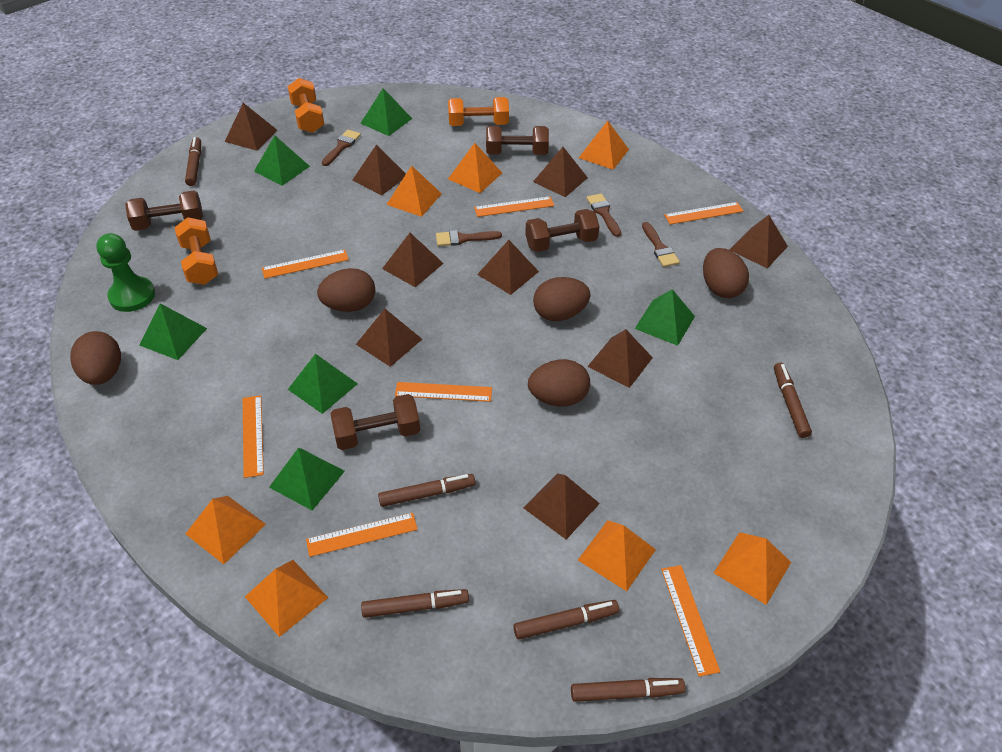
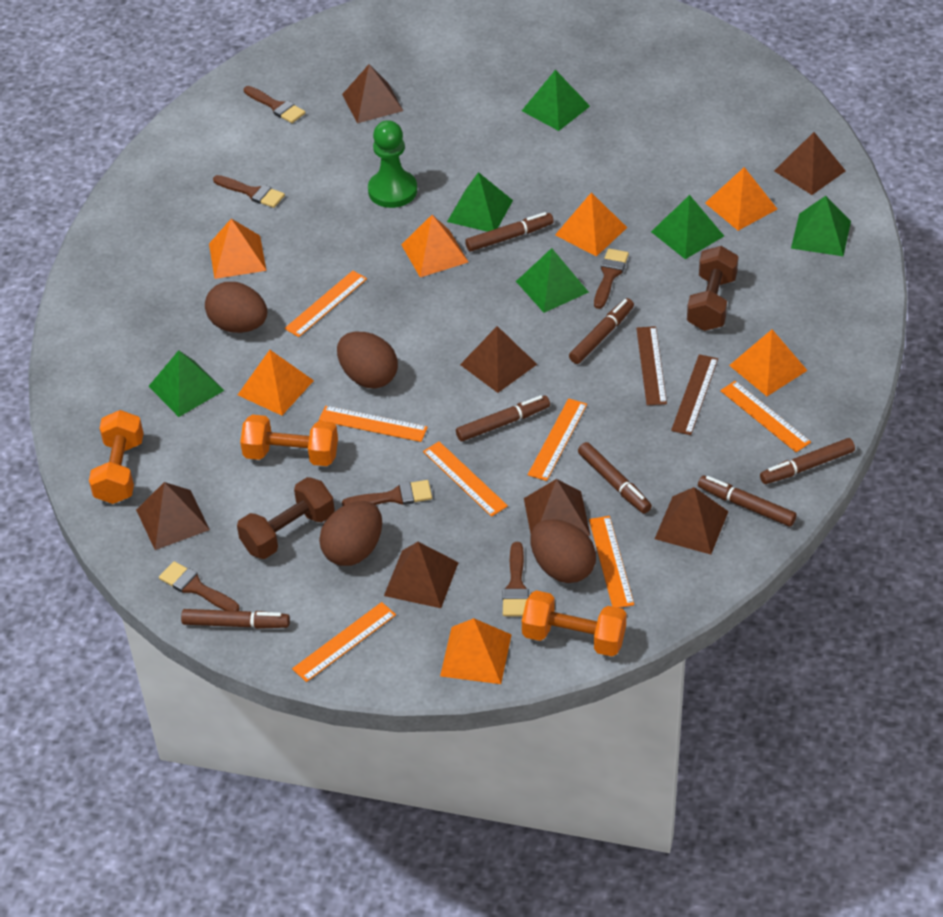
brown brush: 4 -> 6
brown dumbbell: 4 -> 2
brown egg: 5 -> 4
brown marker: 6 -> 7
brown pyramid: 9 -> 7
brown ruler: 0 -> 2

